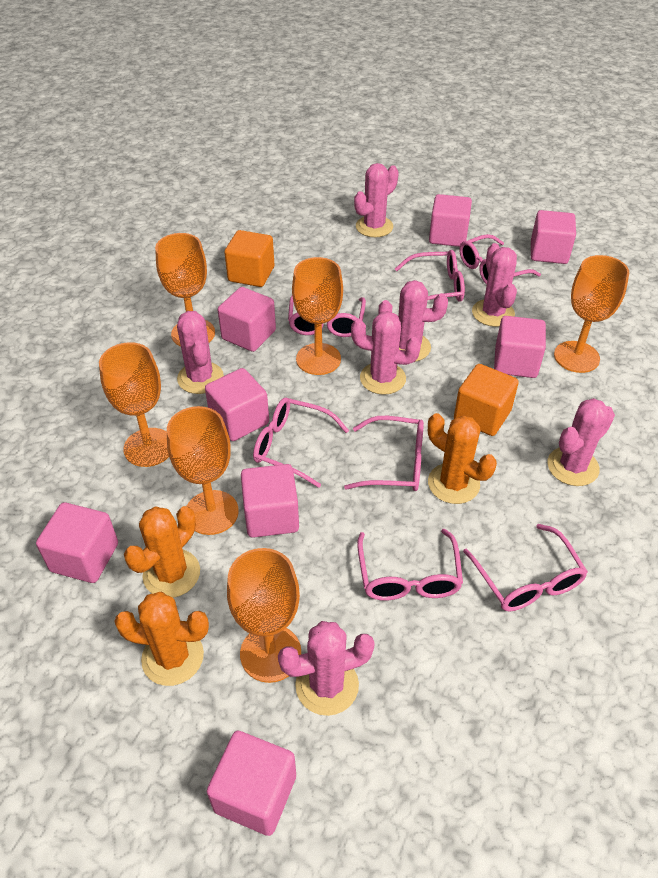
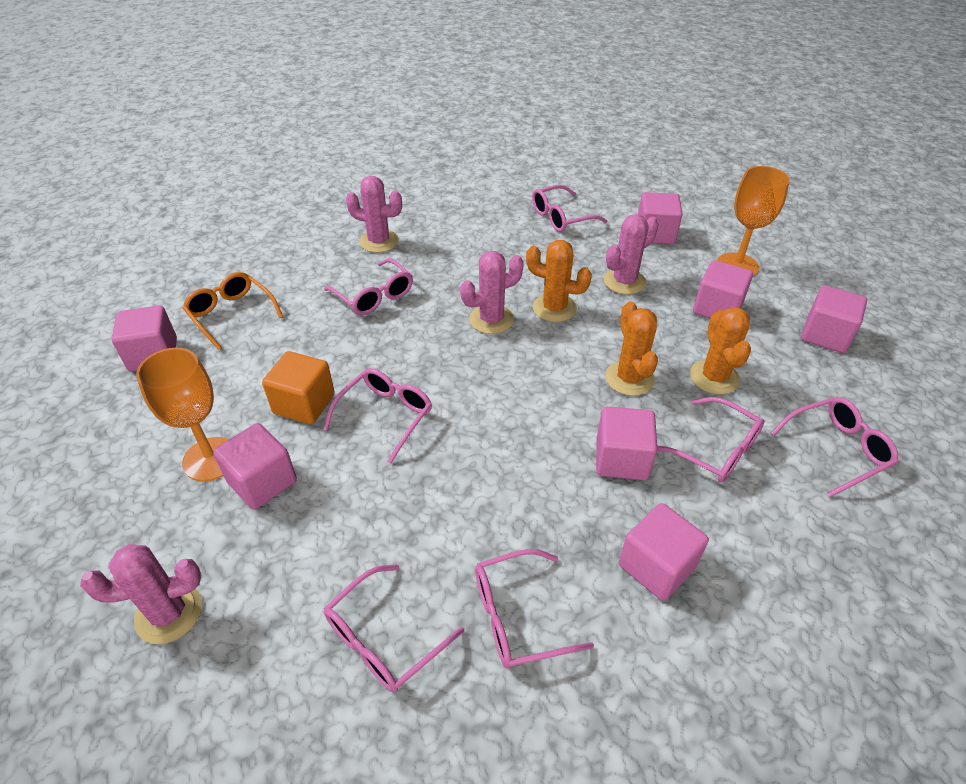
orange cube: 2 -> 1
orange glasses: 0 -> 1
orange goblet: 6 -> 2
pink cactus: 7 -> 4
pink cube: 8 -> 7

